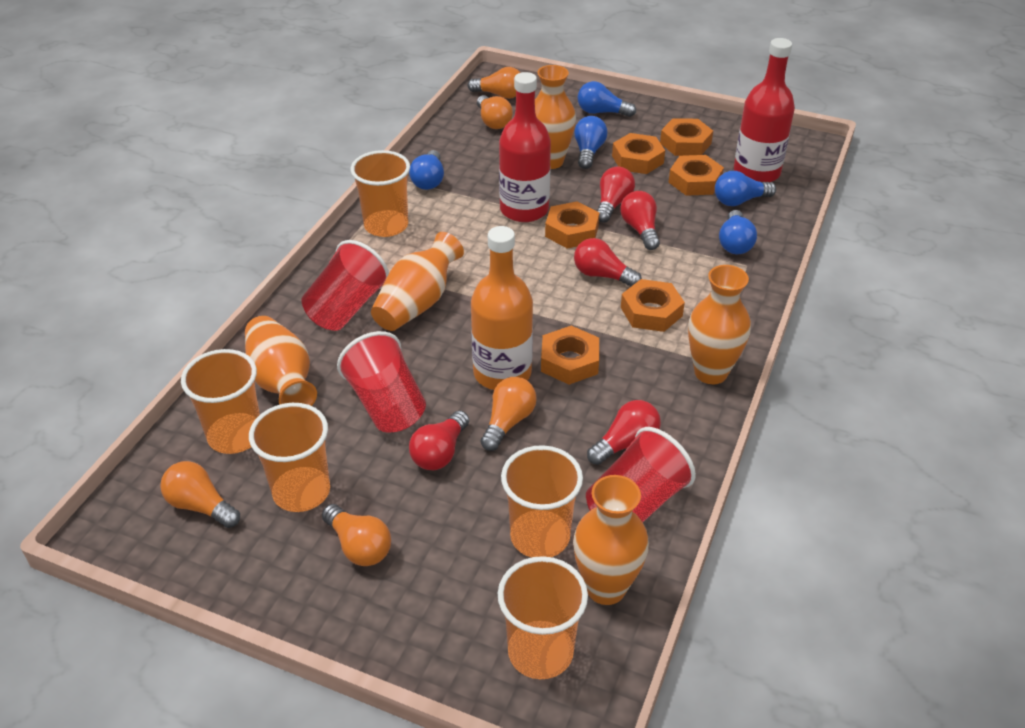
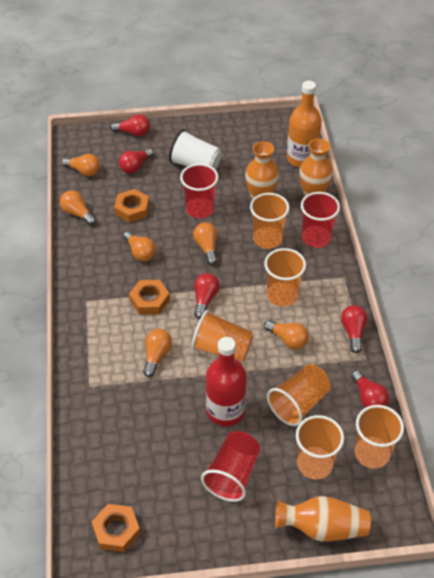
blue light bulb: 5 -> 0
orange cup: 5 -> 6
orange light bulb: 5 -> 6
orange nut: 6 -> 3
orange vase: 5 -> 3
red bottle: 2 -> 1
white cup: 0 -> 1

